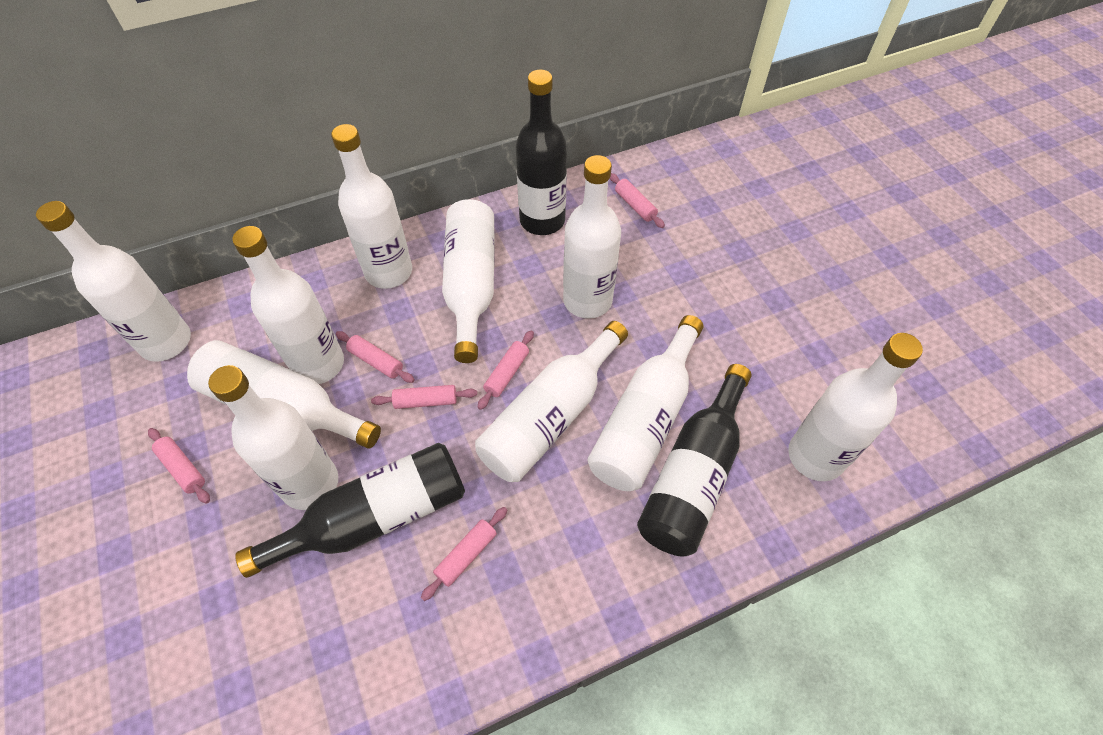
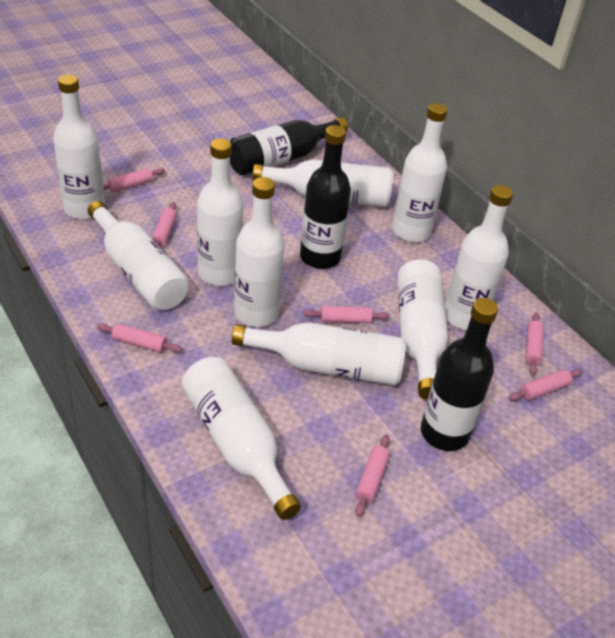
pink rolling pin: 6 -> 7

